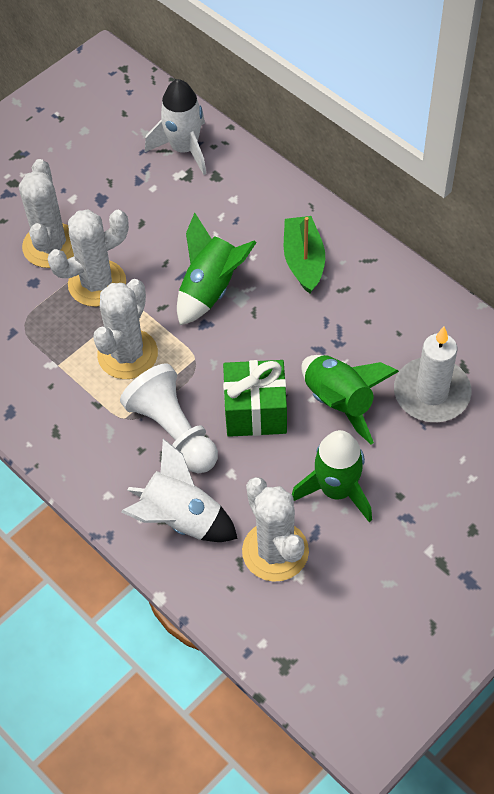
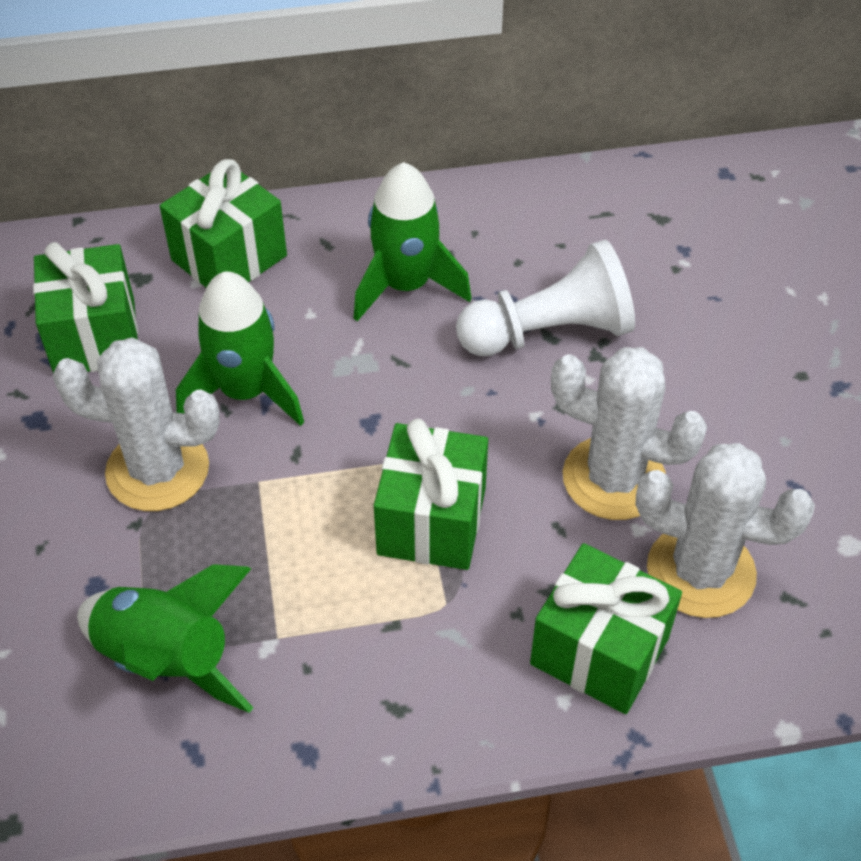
green boat: 1 -> 0
green gift: 1 -> 4
white cactus: 4 -> 3
white candle: 1 -> 0
white rocket: 2 -> 0

